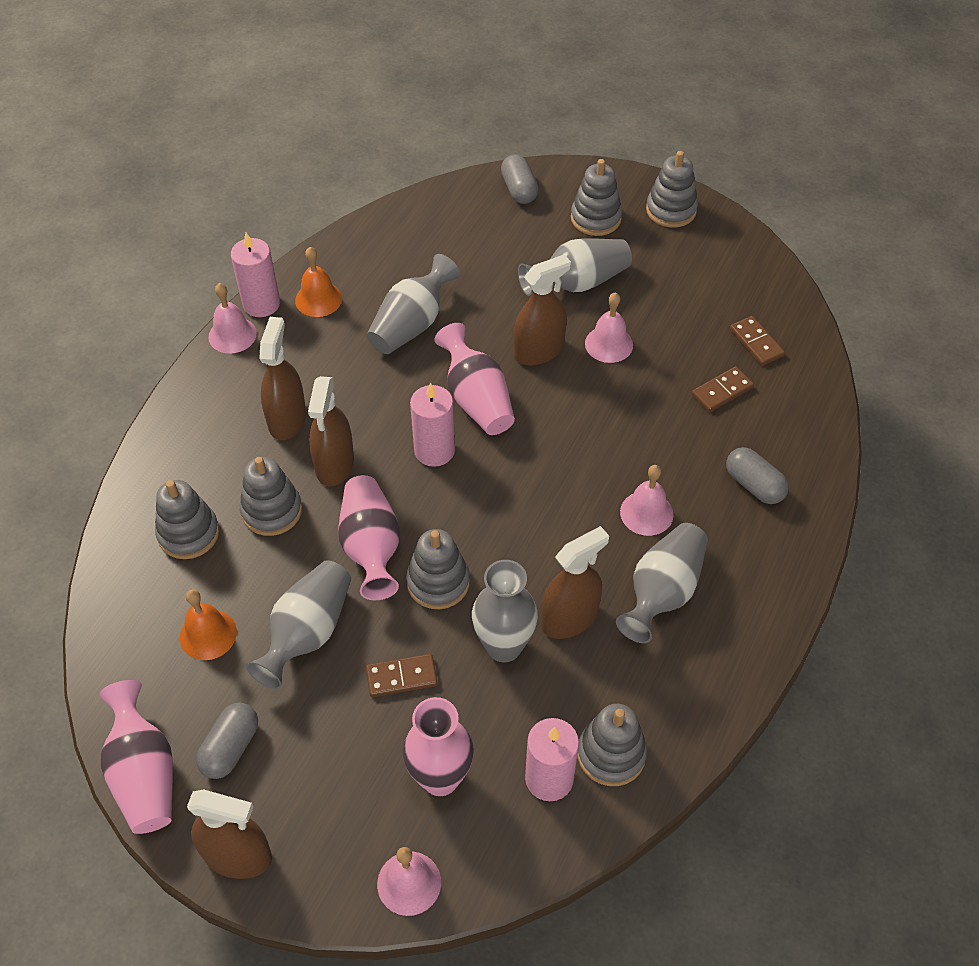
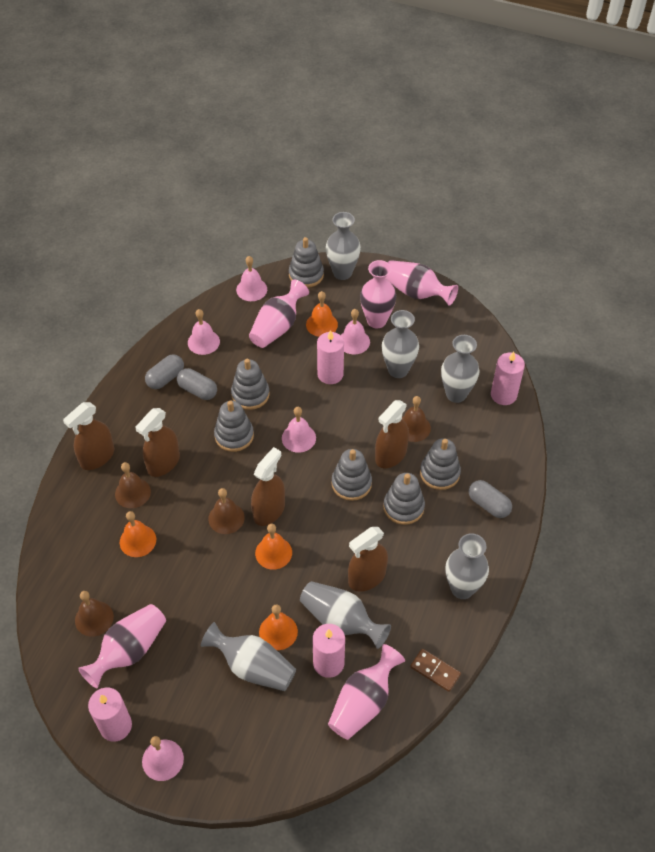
brown bell: 0 -> 4
brown domino: 3 -> 1
grey vase: 5 -> 6
orange bell: 2 -> 4
pink bell: 4 -> 5
pink candle: 3 -> 4
pink vase: 4 -> 5

